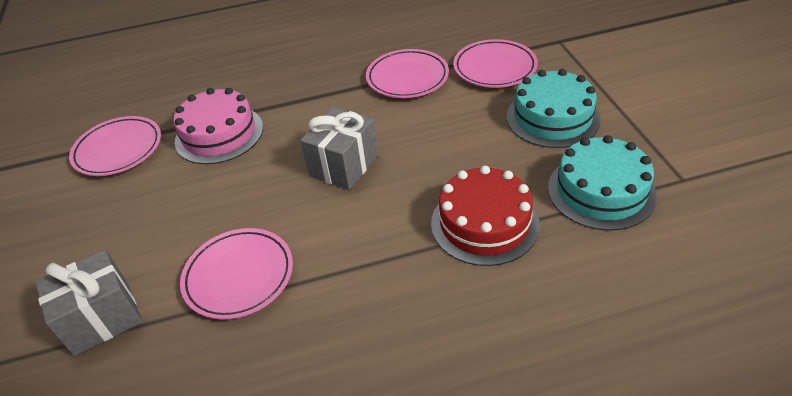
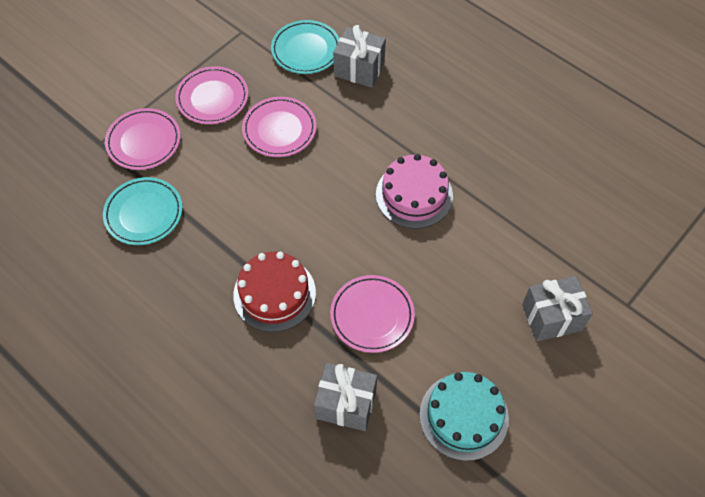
grey gift: 2 -> 3
turquoise cake: 2 -> 1
turquoise plate: 0 -> 2

